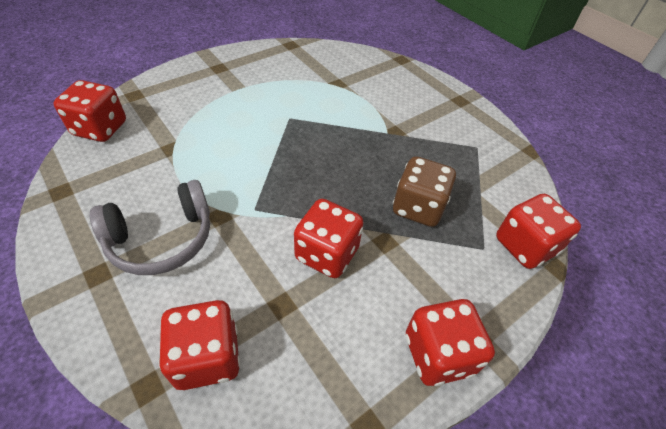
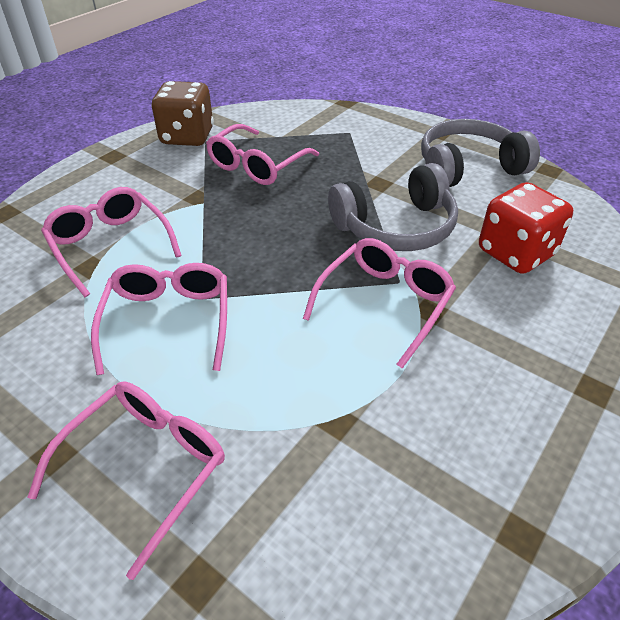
grey headphones: 1 -> 2
pink glasses: 0 -> 5
red dice: 5 -> 1

